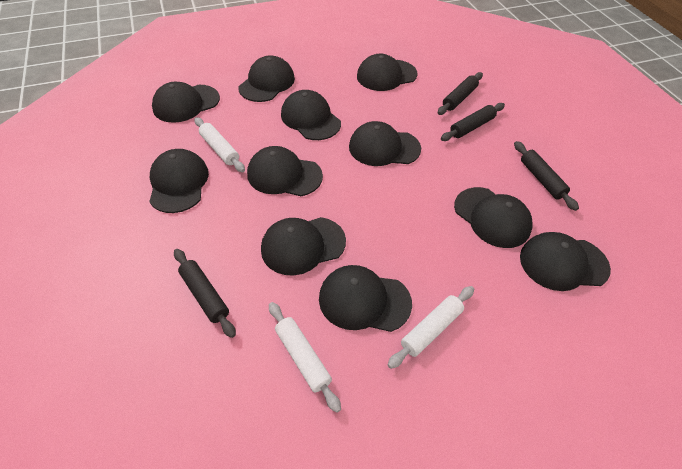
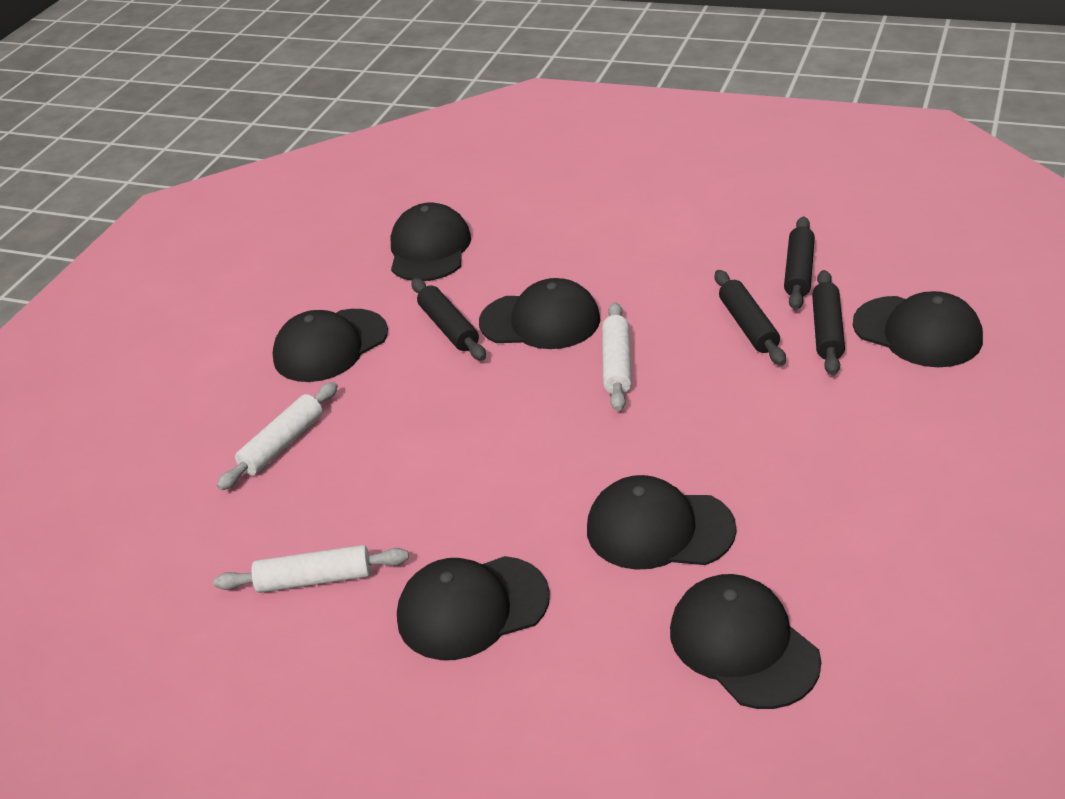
black cap: 11 -> 7

